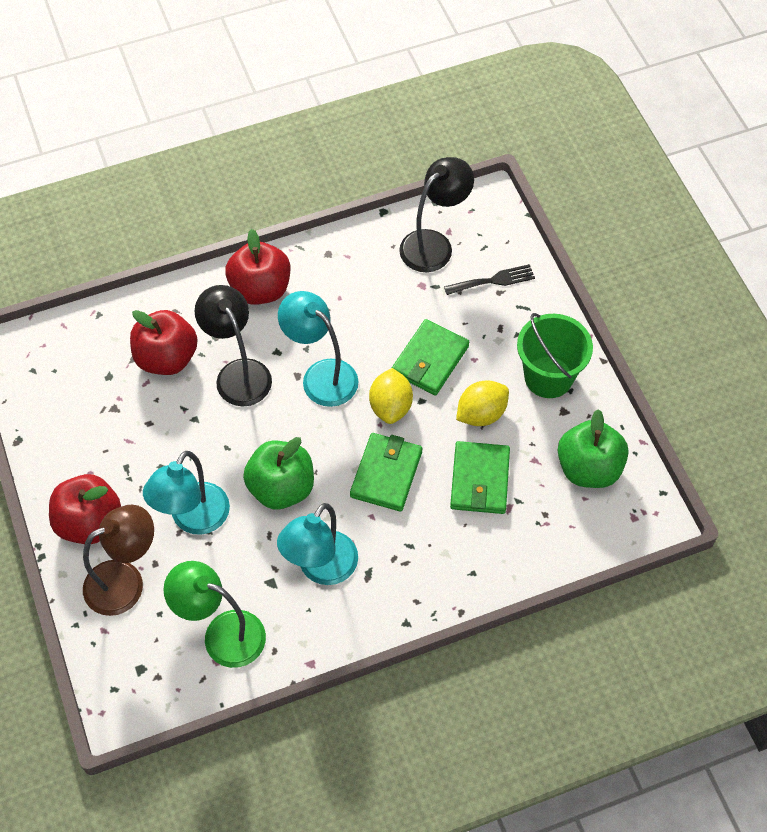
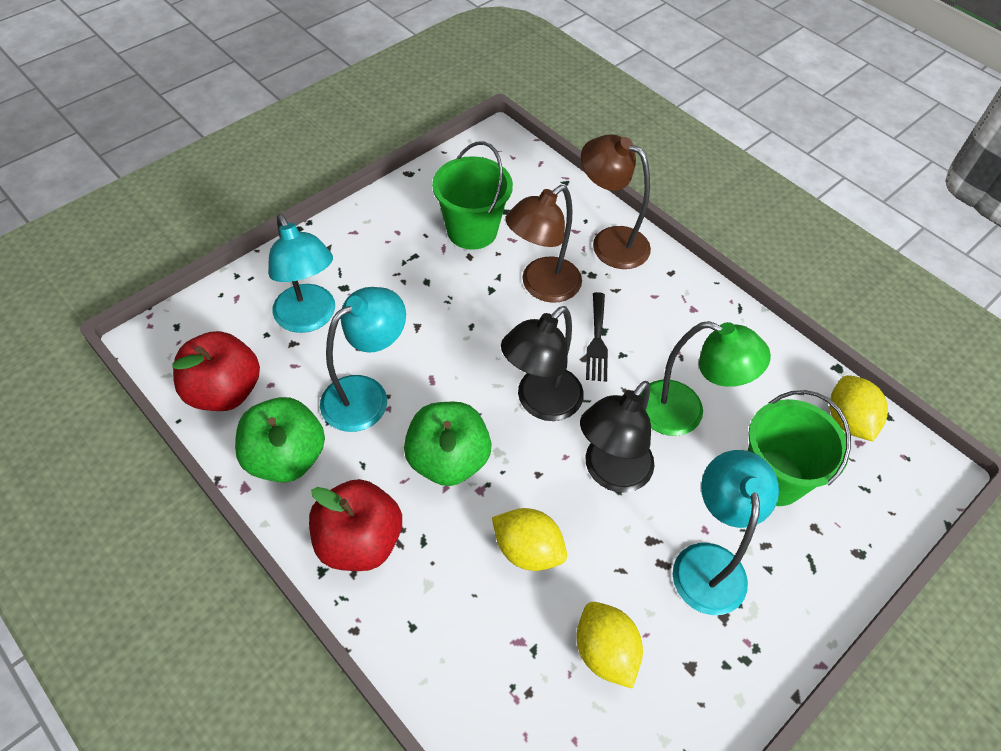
brown lamp: 1 -> 2
green bucket: 1 -> 2
green wallet: 3 -> 0
red apple: 3 -> 2
yellow lemon: 2 -> 3

